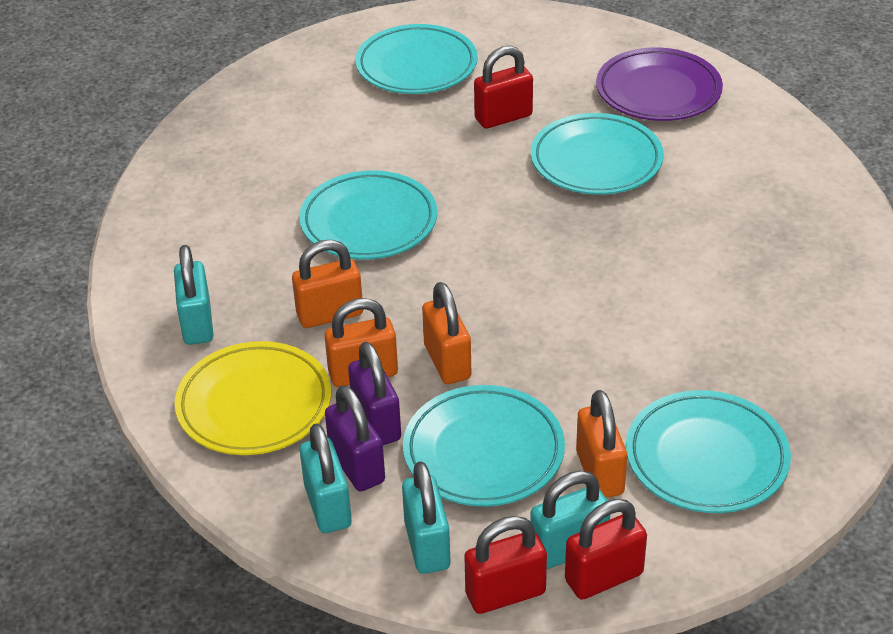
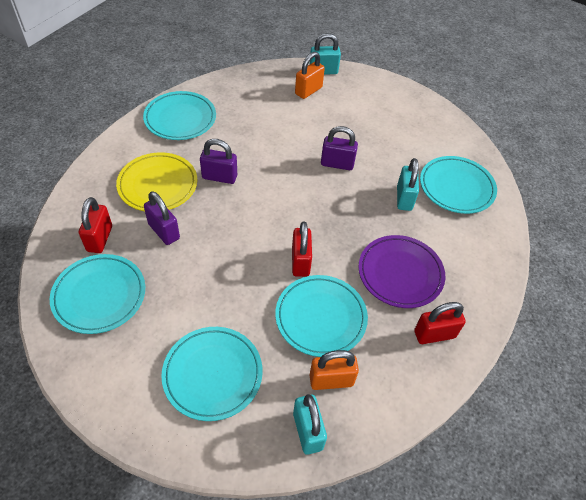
orange padlock: 4 -> 2
purple padlock: 2 -> 3
turquoise padlock: 4 -> 3

